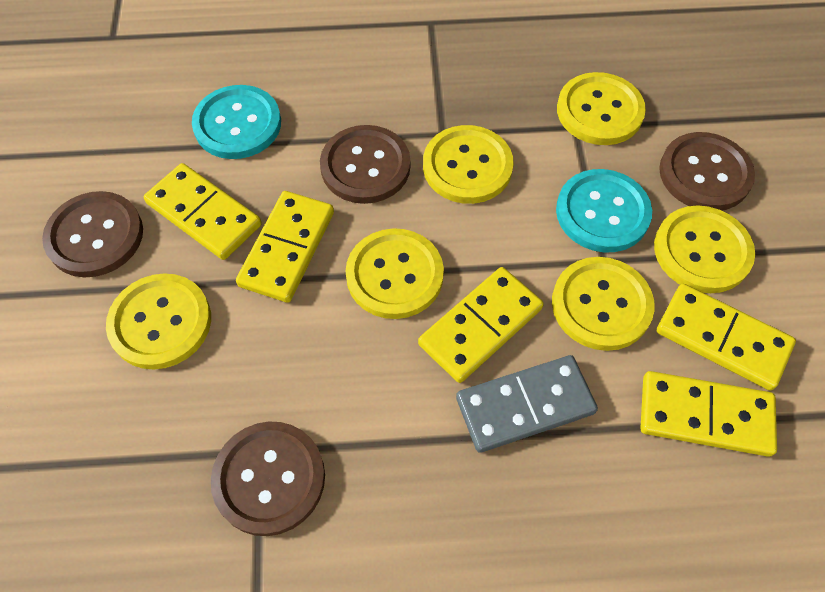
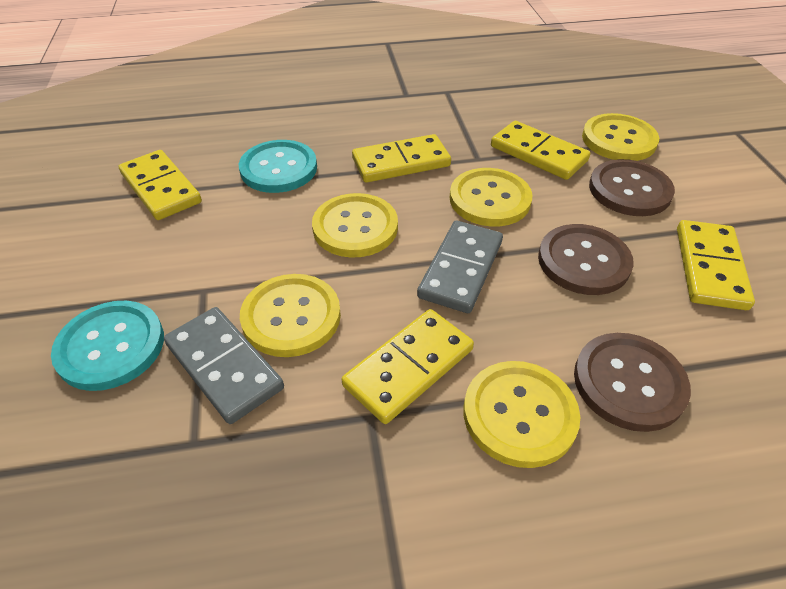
brown button: 4 -> 3
grey domino: 1 -> 2
yellow button: 6 -> 5

